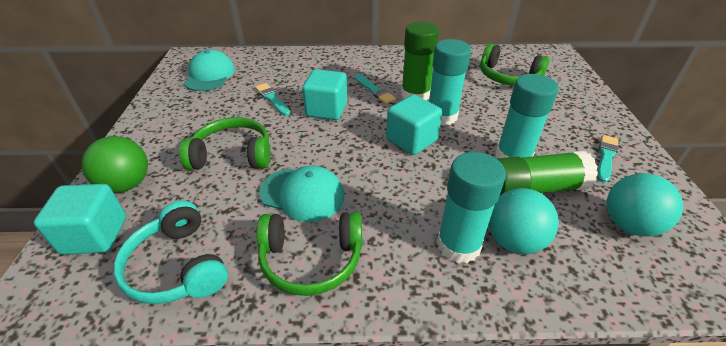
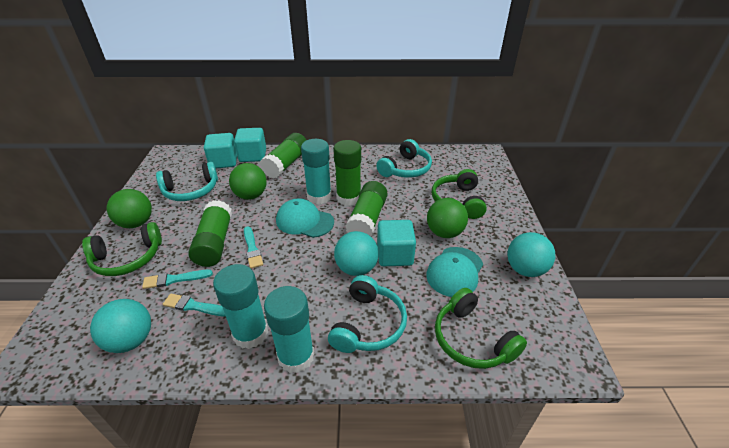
green ball: 1 -> 3
green glue stick: 2 -> 4
turquoise ball: 2 -> 3
turquoise headphones: 1 -> 3

